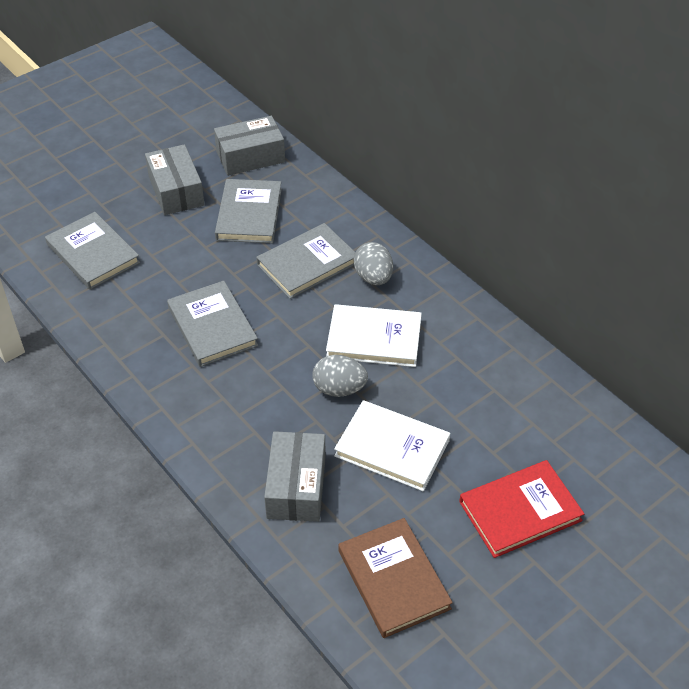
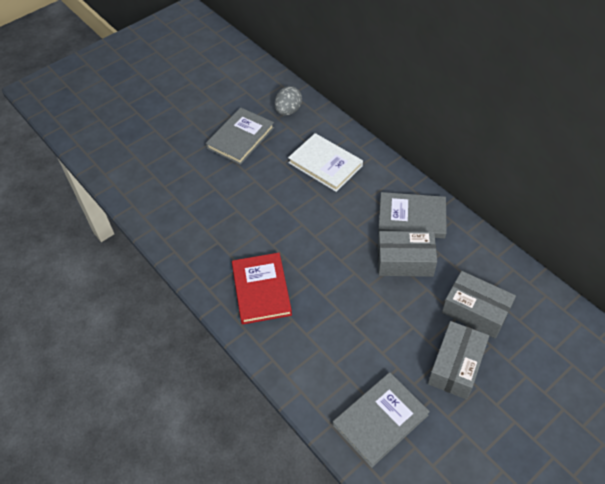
brown book: 1 -> 0
grey book: 4 -> 3
grey egg: 2 -> 1
white book: 2 -> 1

